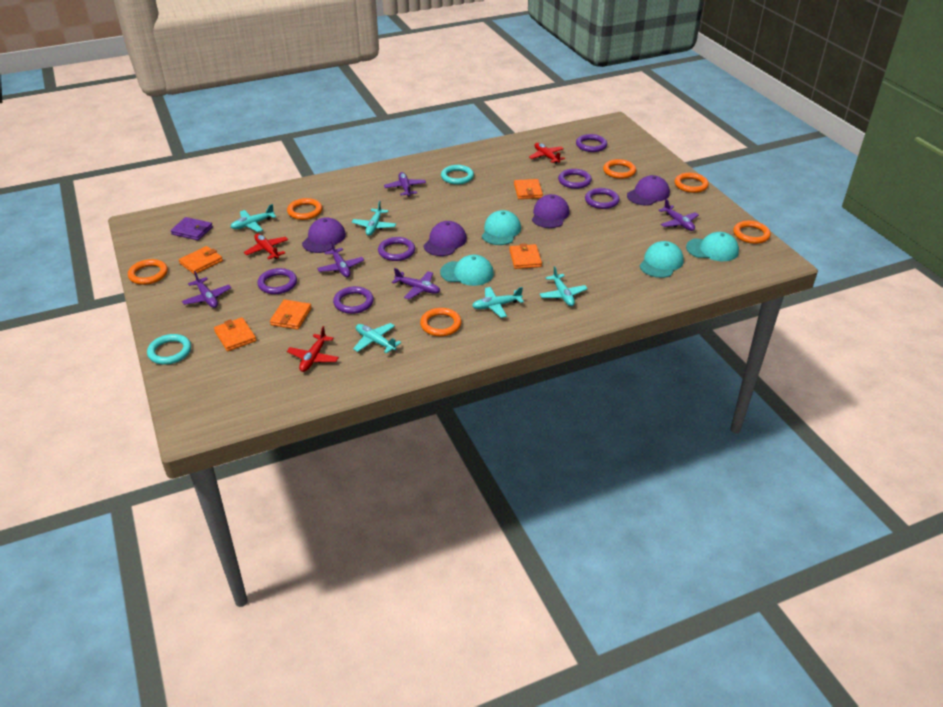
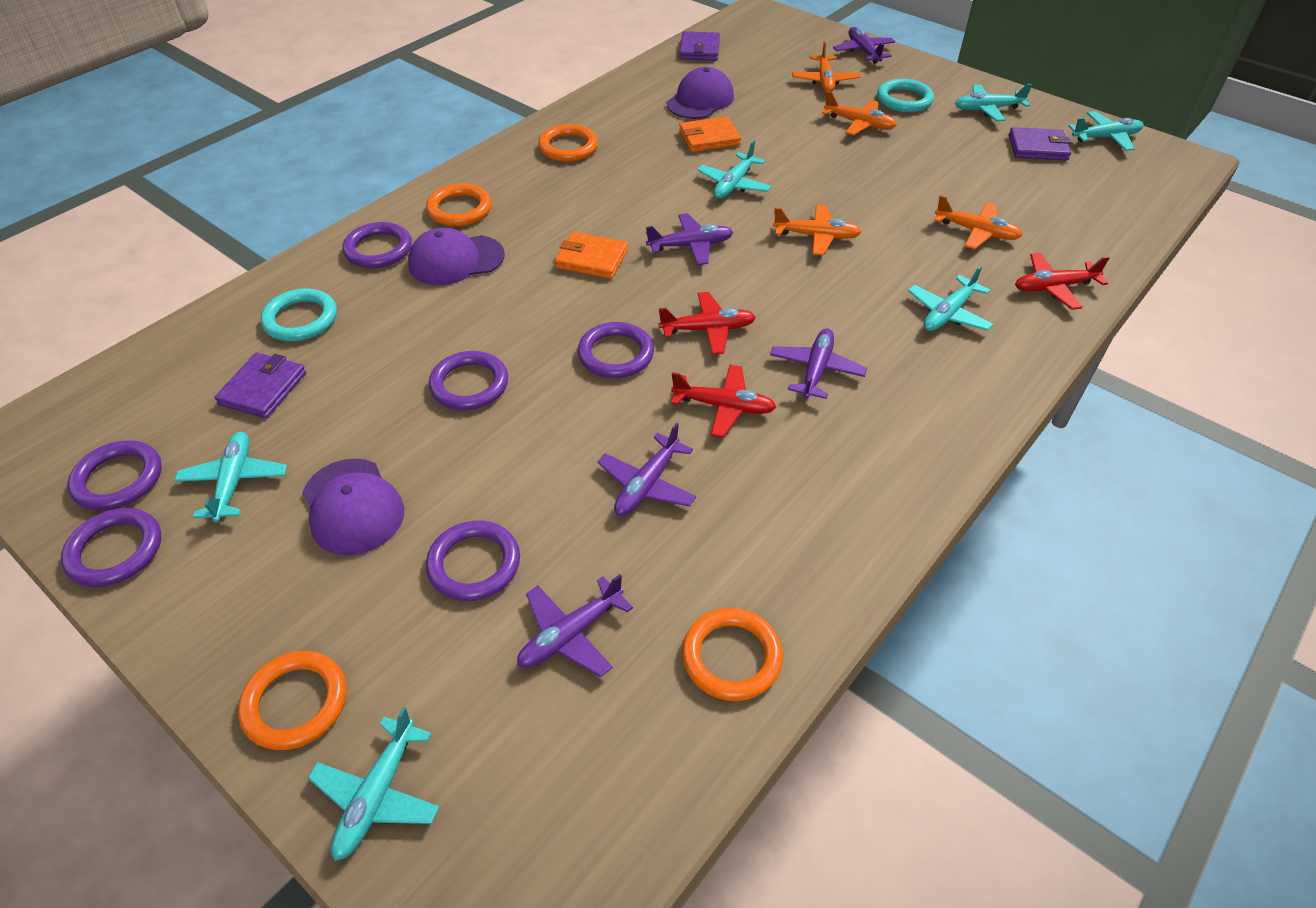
orange plane: 0 -> 4
orange ring: 6 -> 4
orange wallet: 5 -> 2
purple cap: 4 -> 3
purple wallet: 1 -> 3
turquoise cap: 4 -> 0
turquoise plane: 5 -> 6

